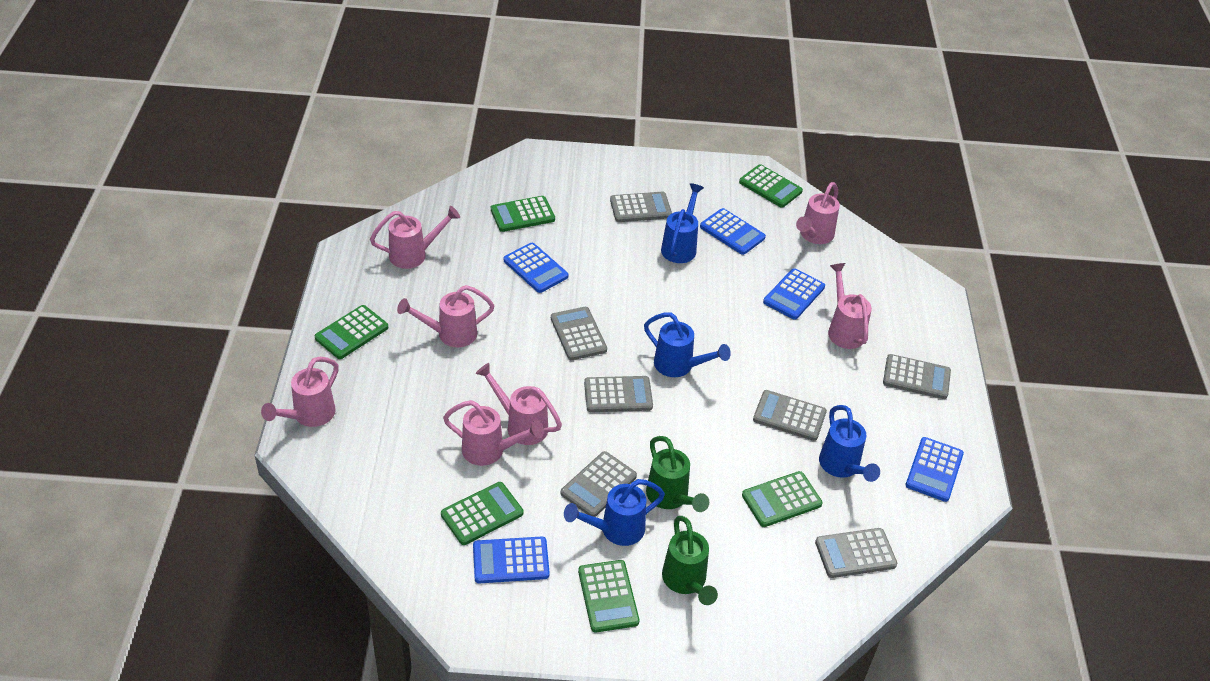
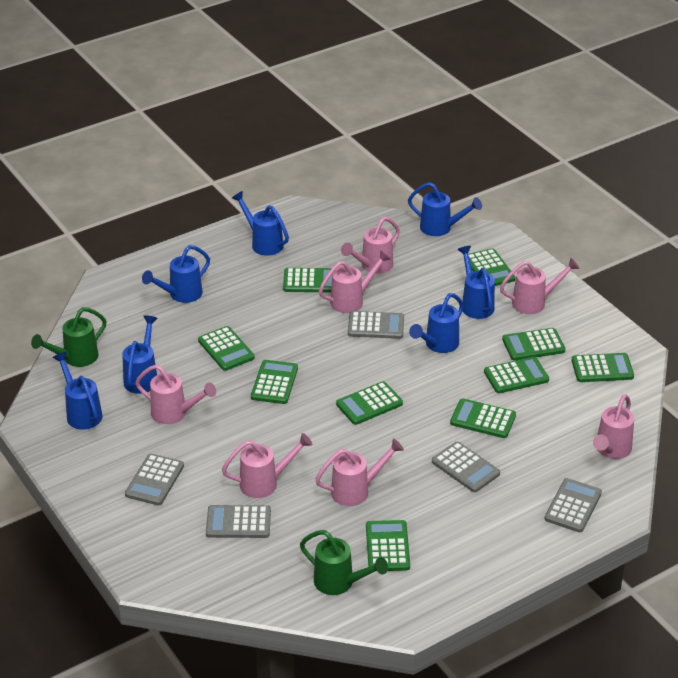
blue calculator: 5 -> 0
blue watering can: 4 -> 7
green calculator: 6 -> 10
grey calculator: 7 -> 5

